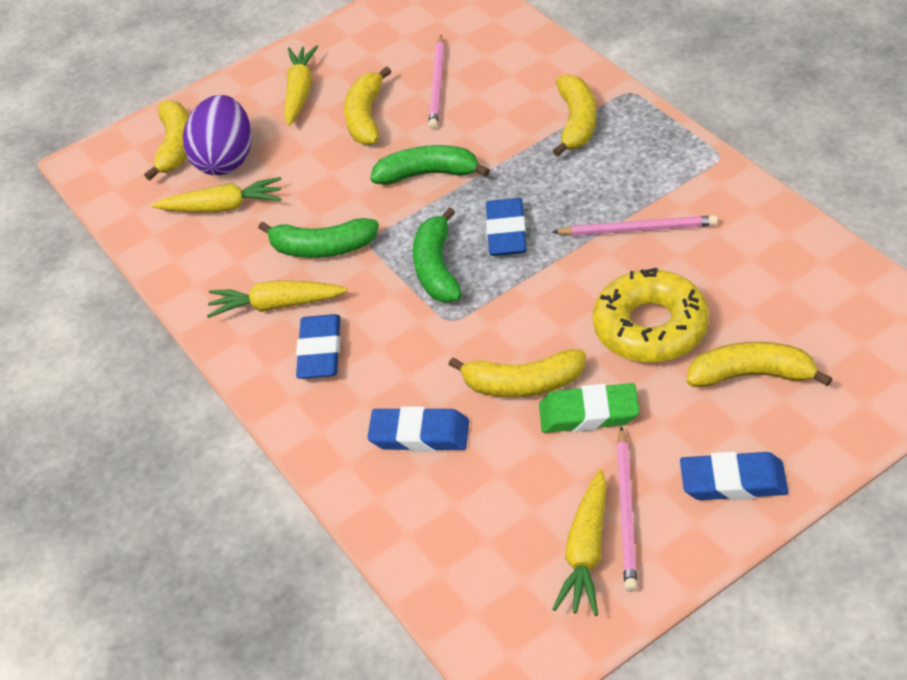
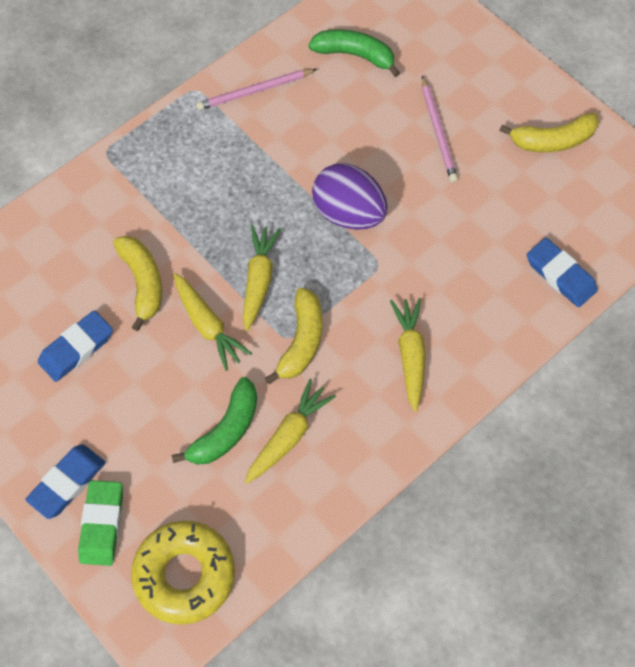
blue eraser: 4 -> 3
green banana: 3 -> 2
pink pencil: 3 -> 2
yellow banana: 5 -> 3

